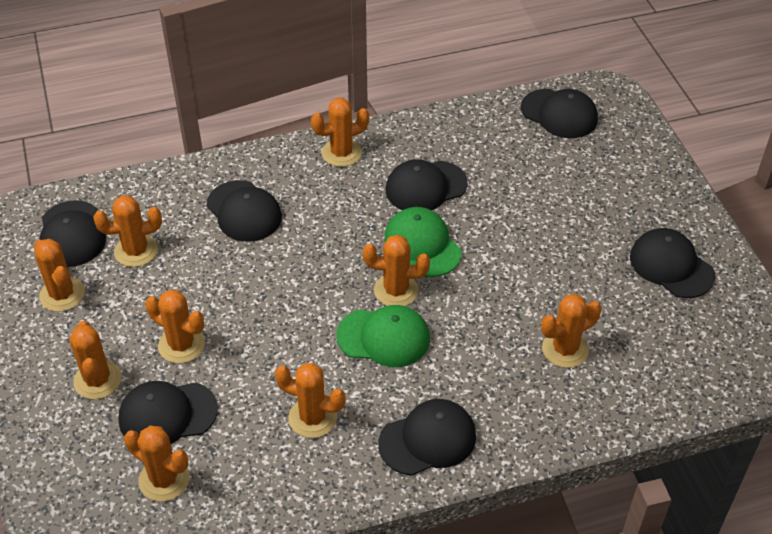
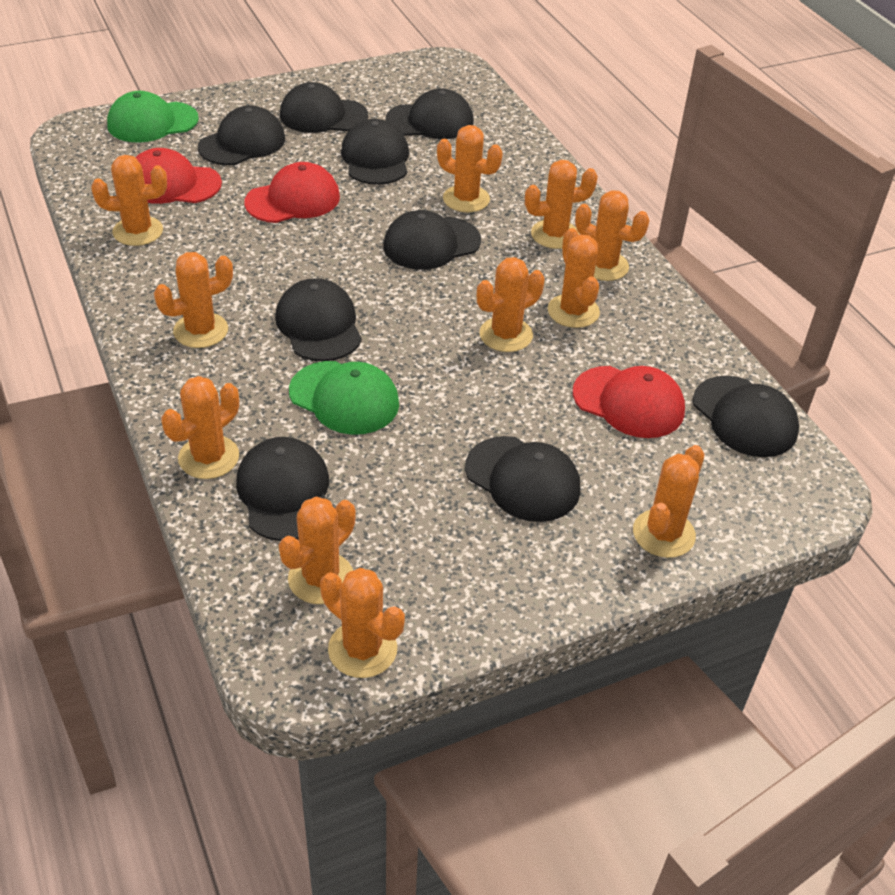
black cap: 7 -> 9
orange cactus: 9 -> 11
red cap: 0 -> 3

